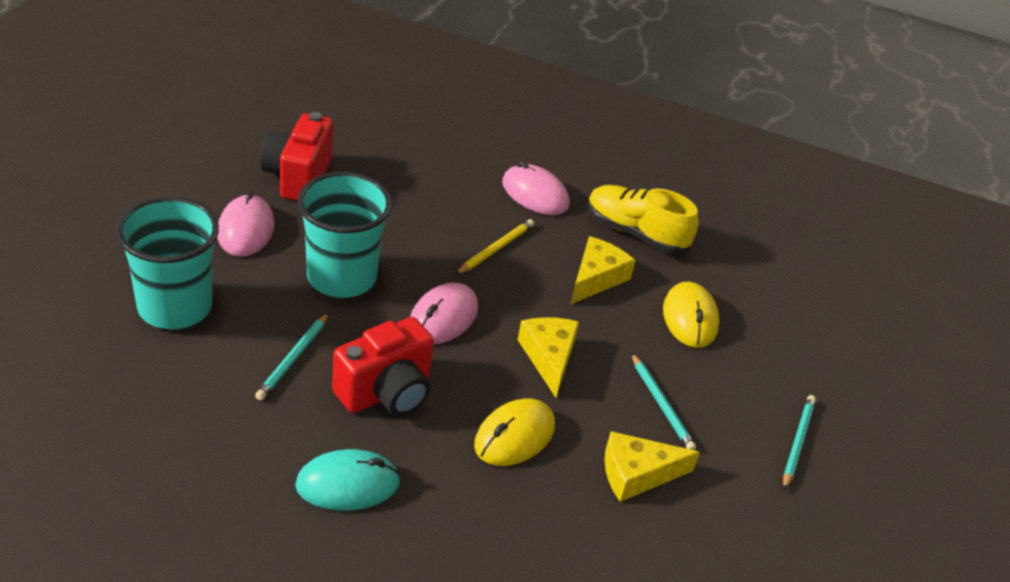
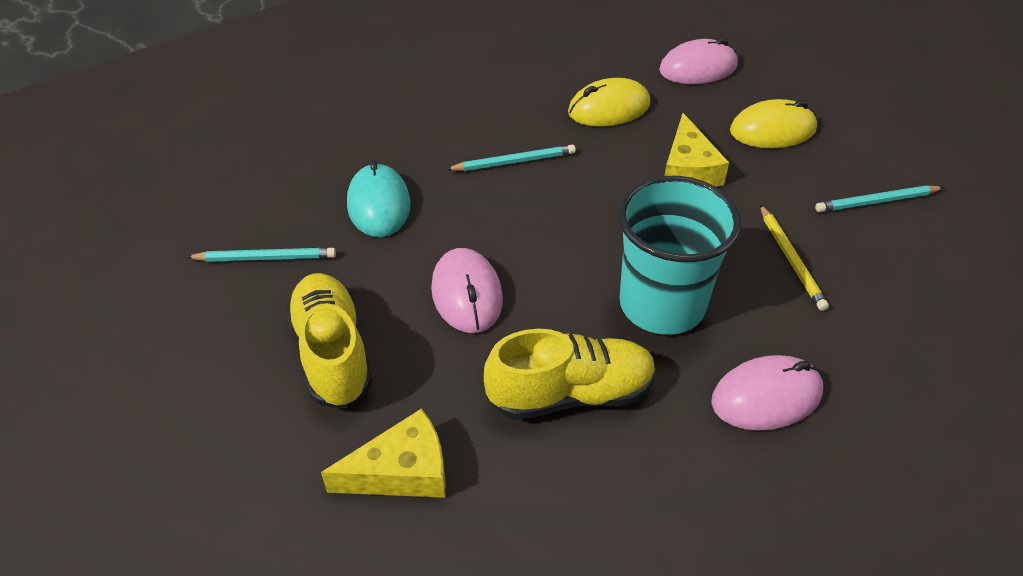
red camera: 2 -> 0
turquoise cup: 2 -> 1
yellow cheese: 3 -> 2
yellow shoe: 1 -> 2

